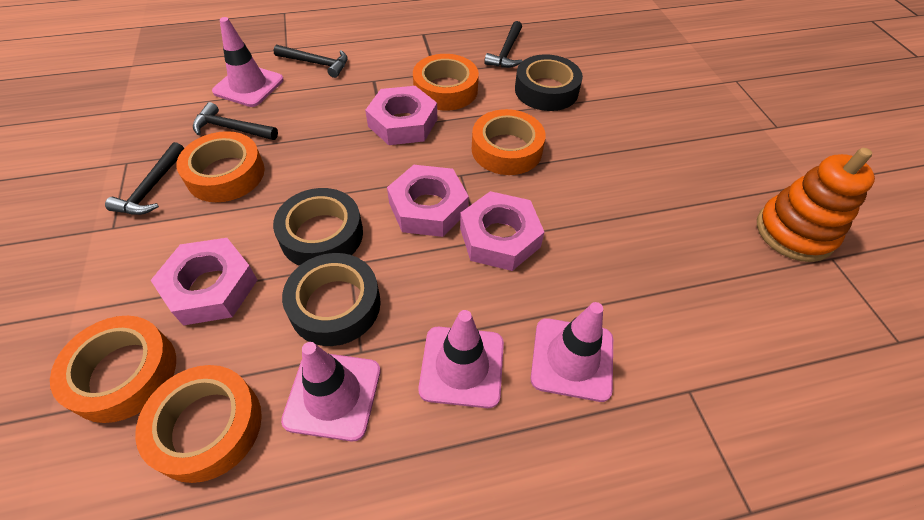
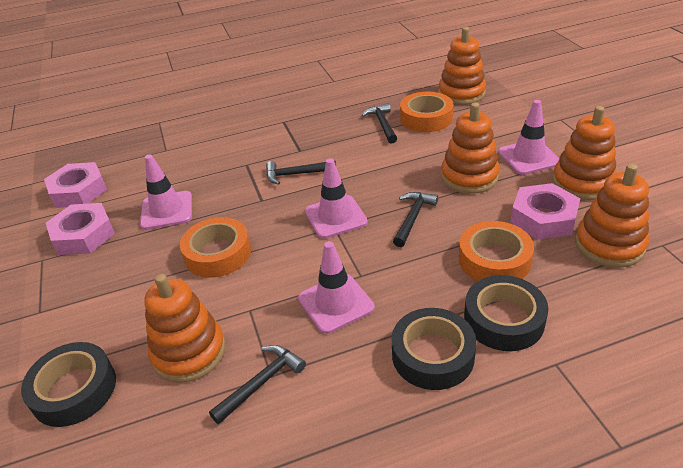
orange stacking toy: 1 -> 5
orange tape: 5 -> 3
pink nut: 4 -> 3

